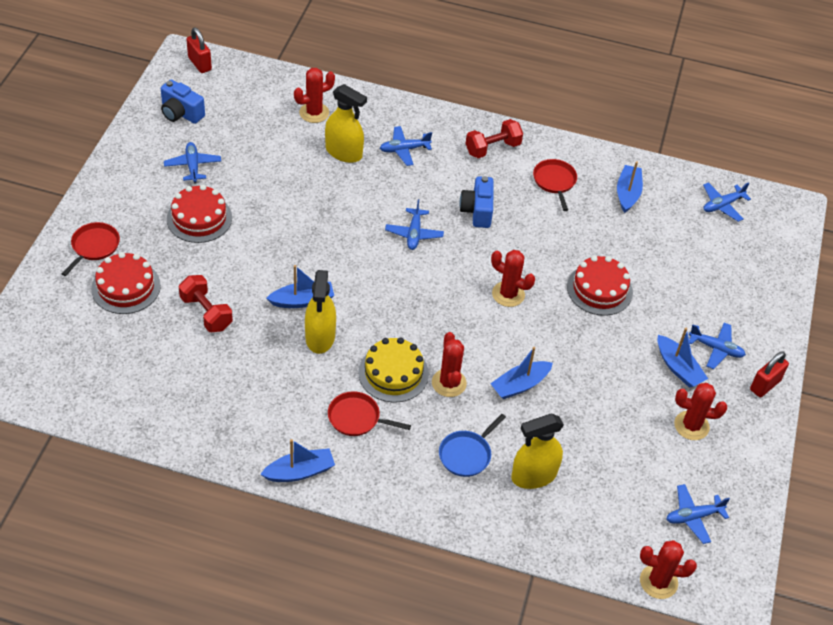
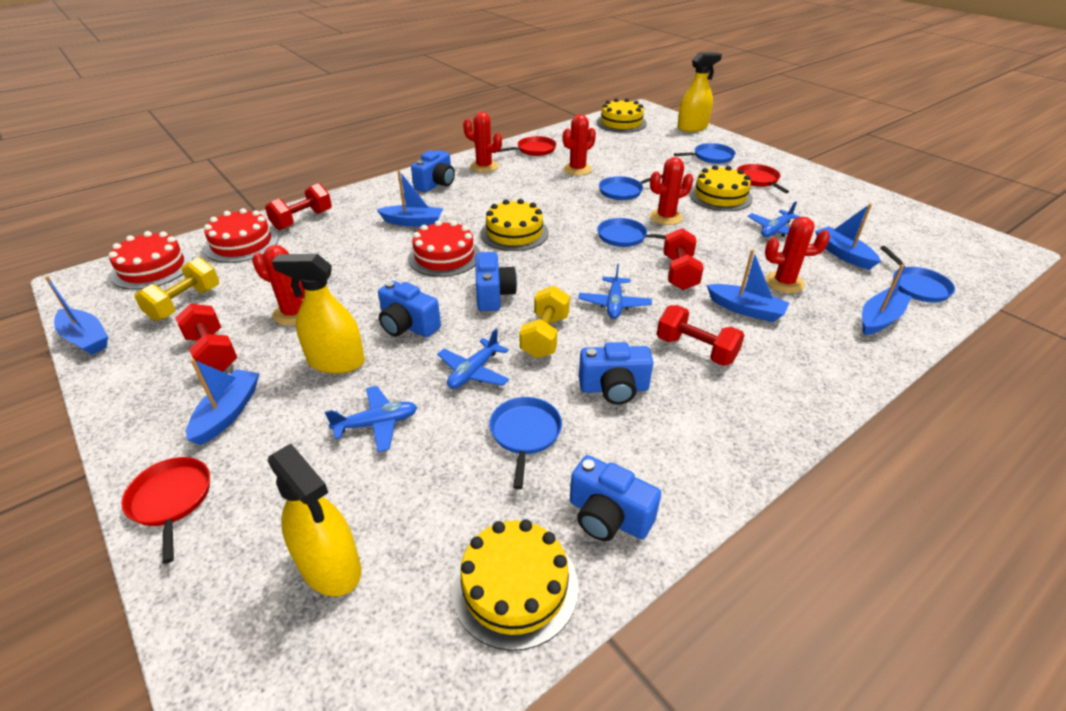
blue boat: 5 -> 6
blue camera: 2 -> 5
blue pan: 1 -> 5
blue plane: 6 -> 4
red dumbbell: 2 -> 4
red padlock: 2 -> 0
yellow cake: 1 -> 4
yellow dumbbell: 0 -> 2

